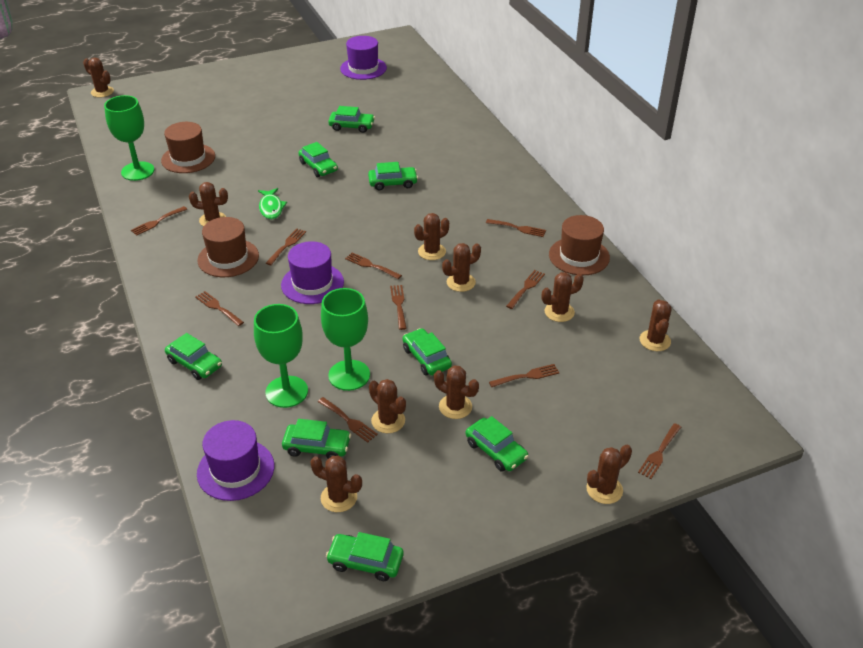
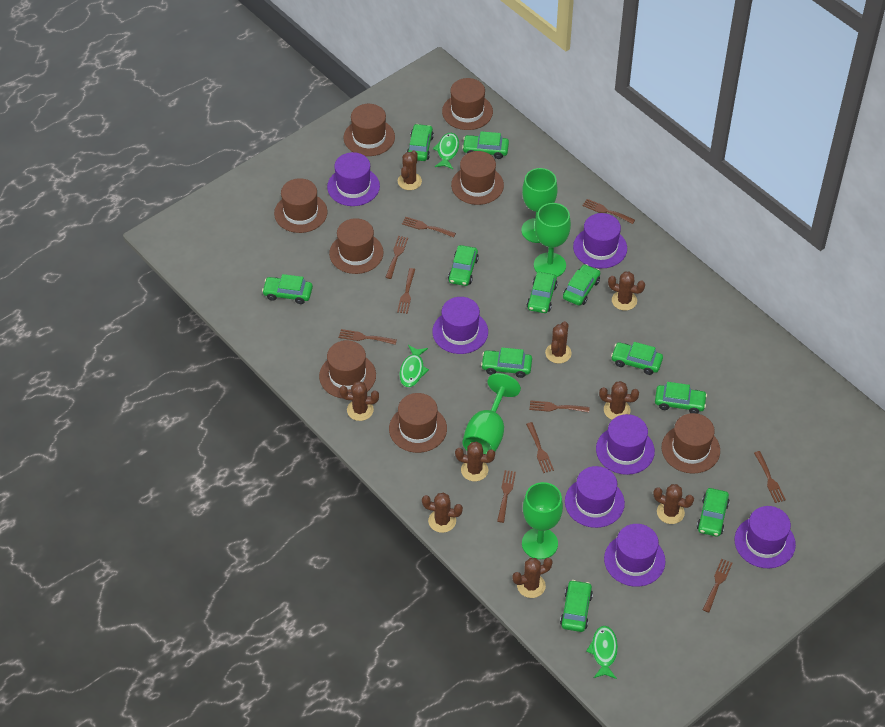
brown cactus: 10 -> 9
brown hat: 3 -> 8
green car: 8 -> 11
green fish: 1 -> 3
green goblet: 3 -> 4
purple hat: 3 -> 7

